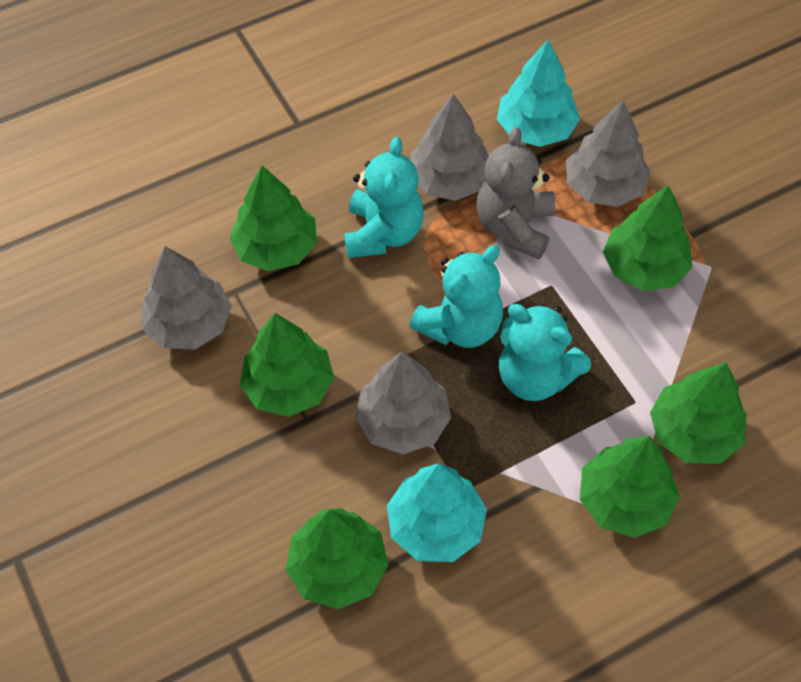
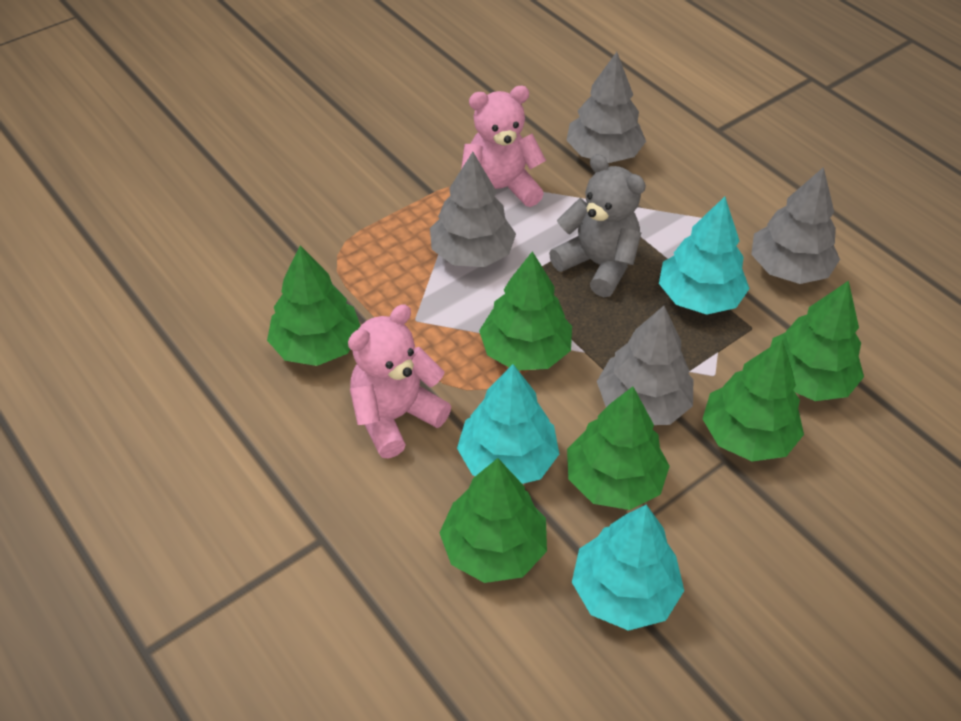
pink teddy bear: 0 -> 2
turquoise teddy bear: 3 -> 0
turquoise tree: 2 -> 3

